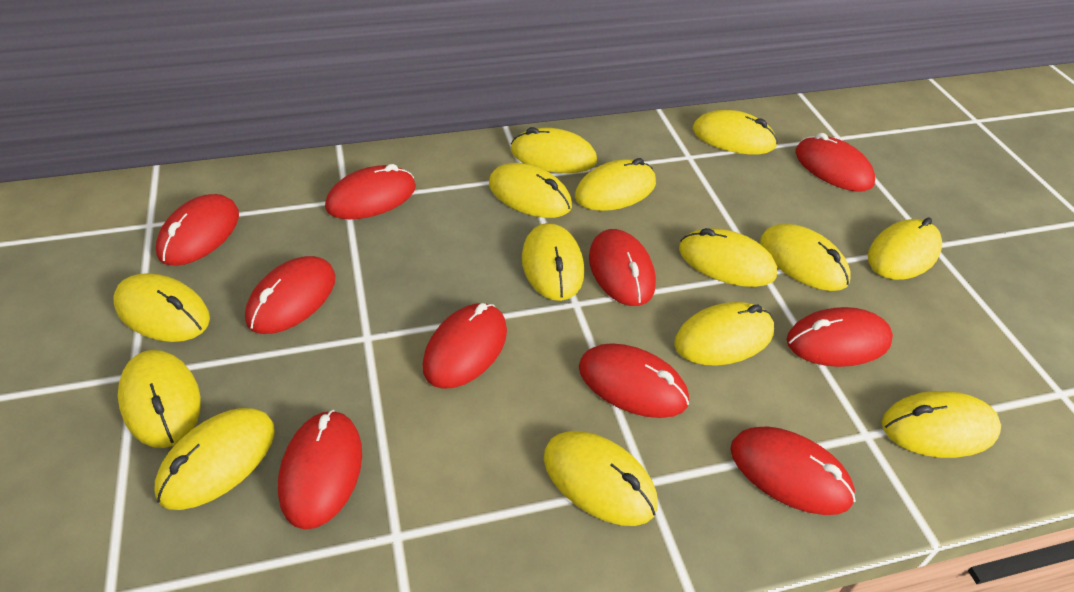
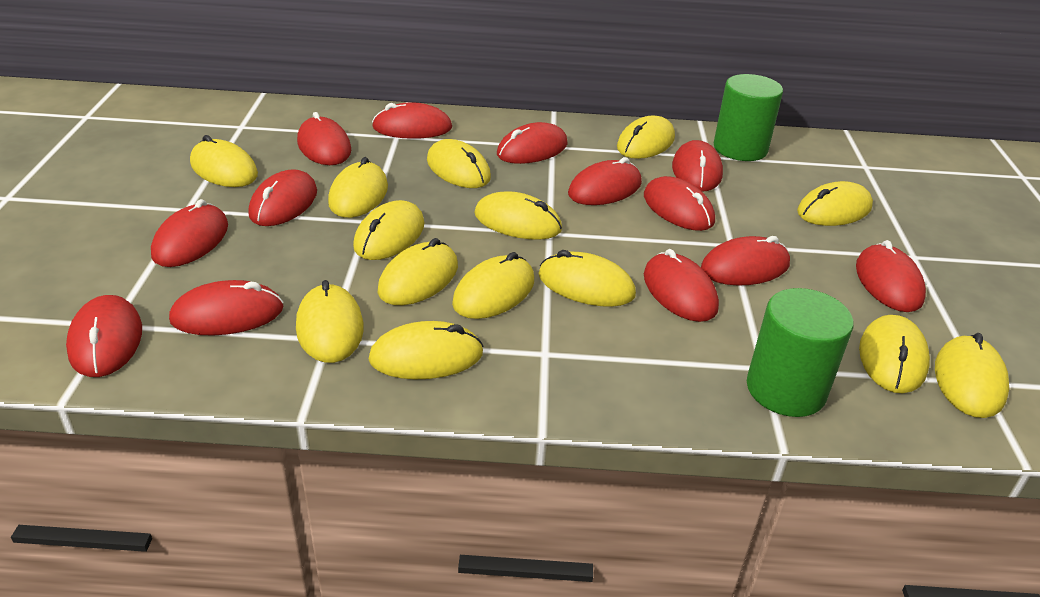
green cylinder: 0 -> 2
red mouse: 10 -> 13

